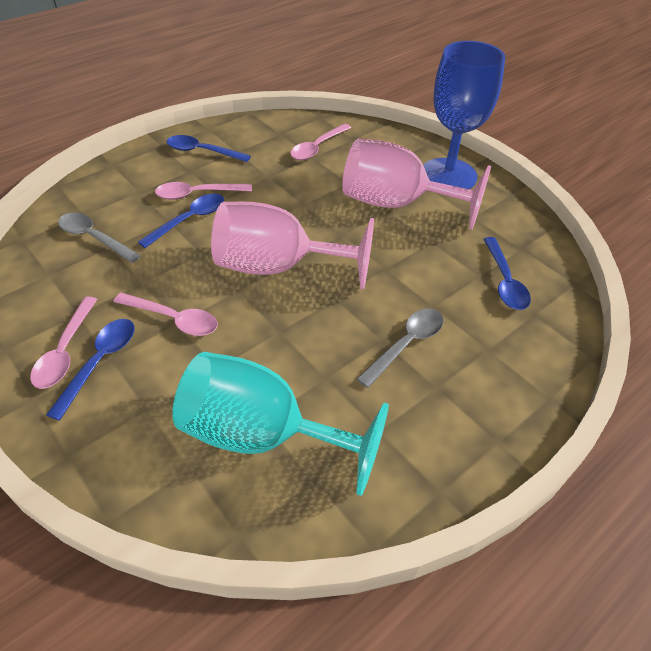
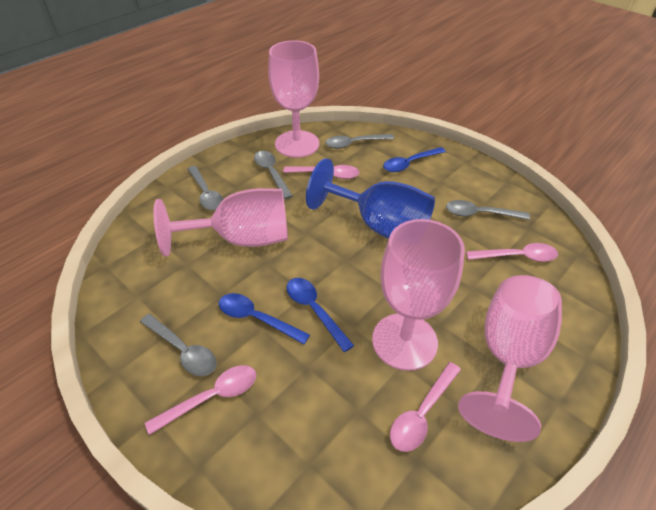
blue spoon: 4 -> 3
grey spoon: 2 -> 5
pink goblet: 2 -> 4
turquoise goblet: 1 -> 0

